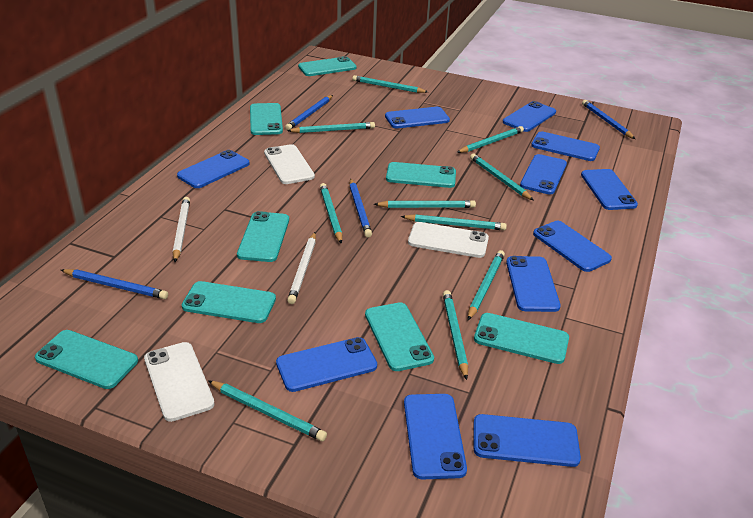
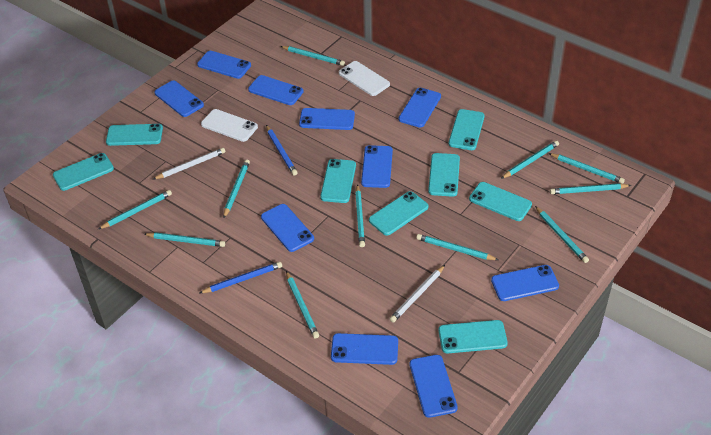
blue pencil: 4 -> 2
blue phone: 11 -> 10
turquoise pencil: 10 -> 11
white phone: 3 -> 2

